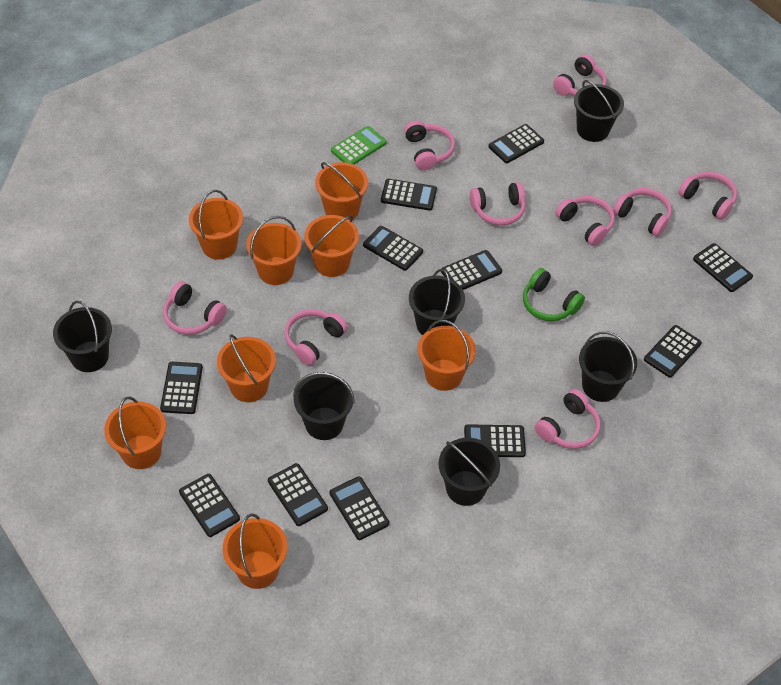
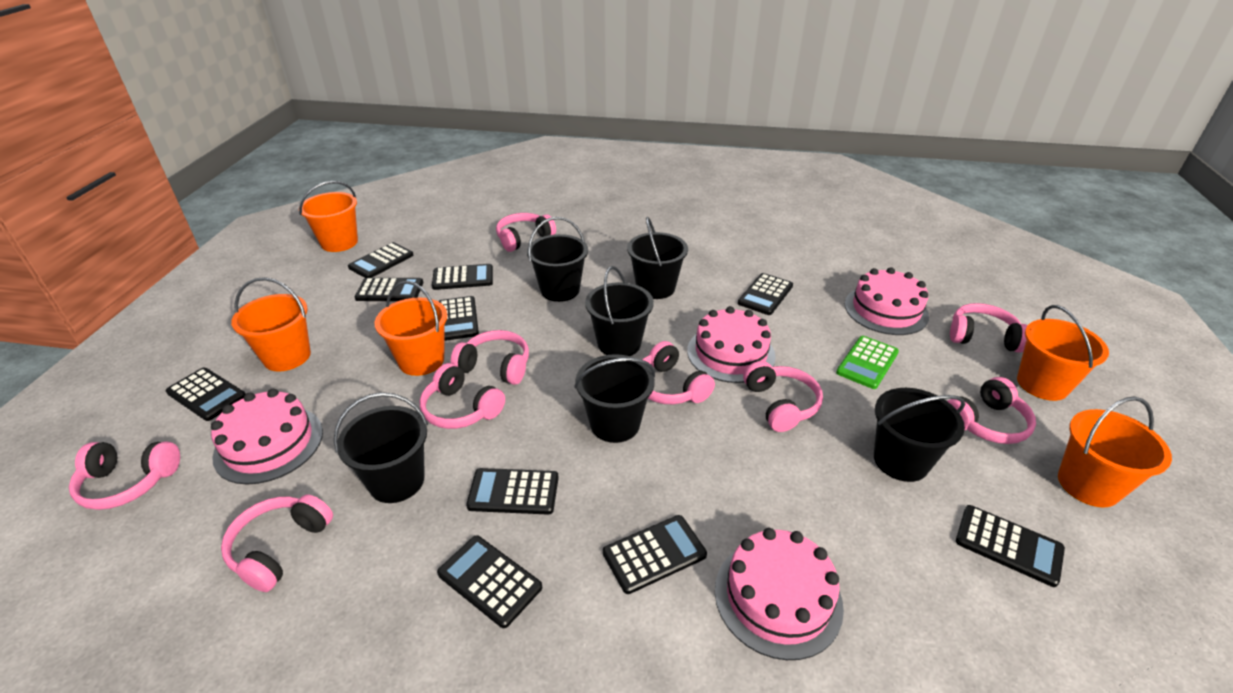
black calculator: 11 -> 10
green headphones: 1 -> 0
orange bucket: 8 -> 5
pink cake: 0 -> 4

